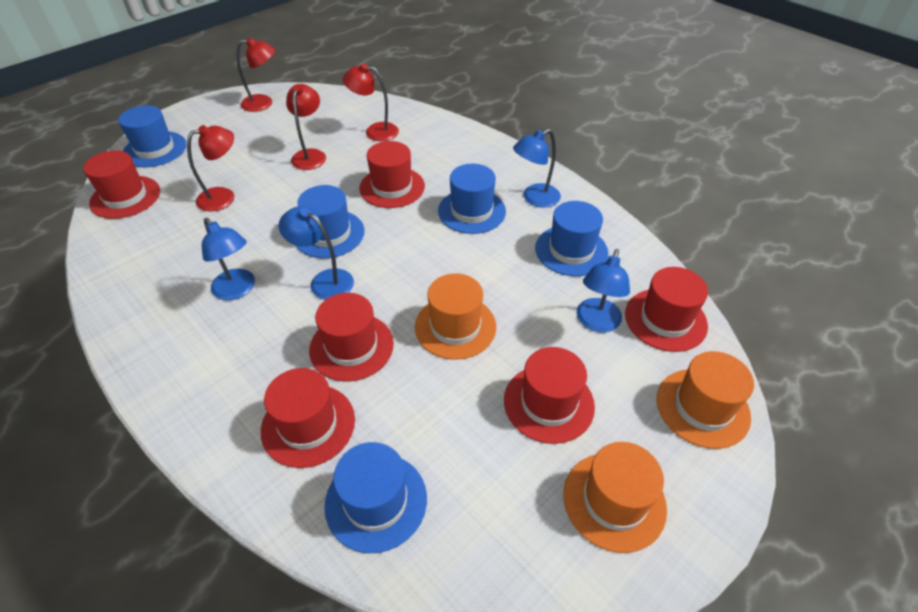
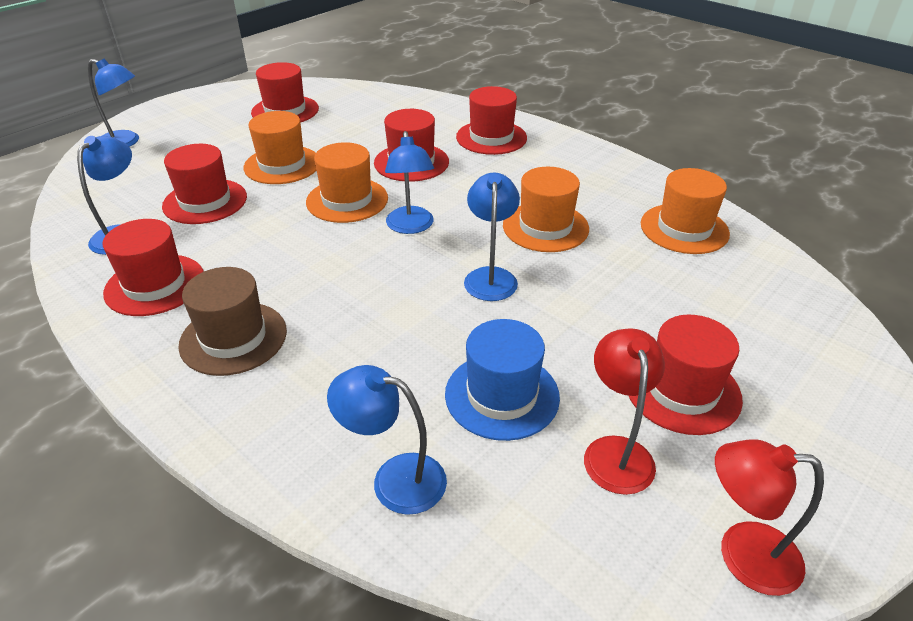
blue hat: 5 -> 1
blue lamp: 4 -> 5
brown hat: 0 -> 1
orange hat: 3 -> 4
red lamp: 4 -> 2

